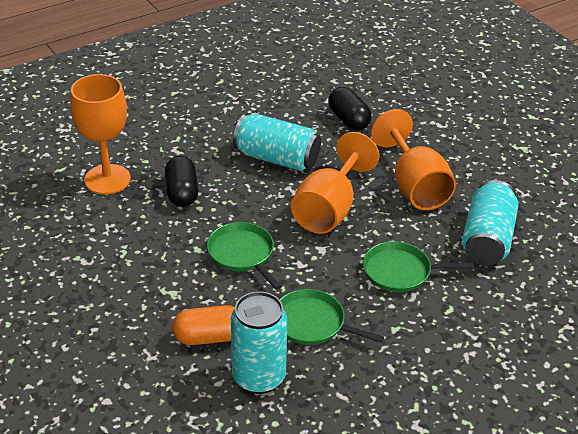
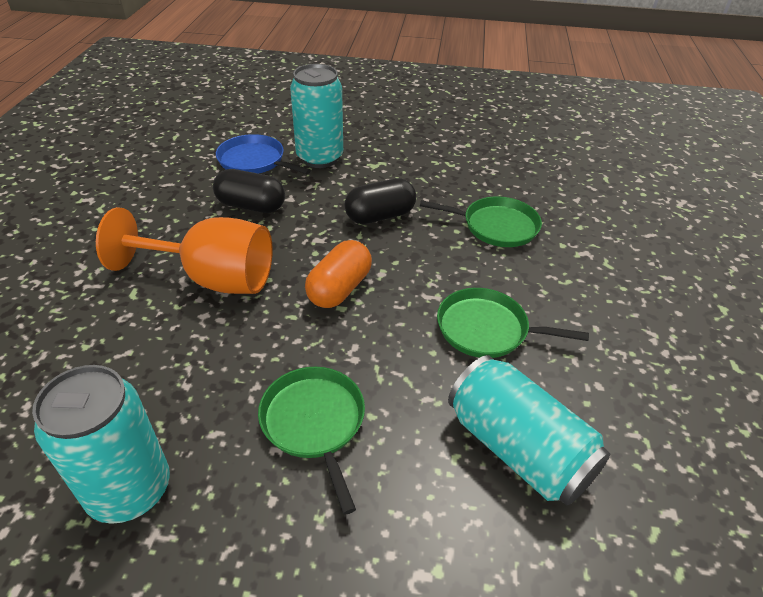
blue pan: 0 -> 1
orange goblet: 3 -> 1

